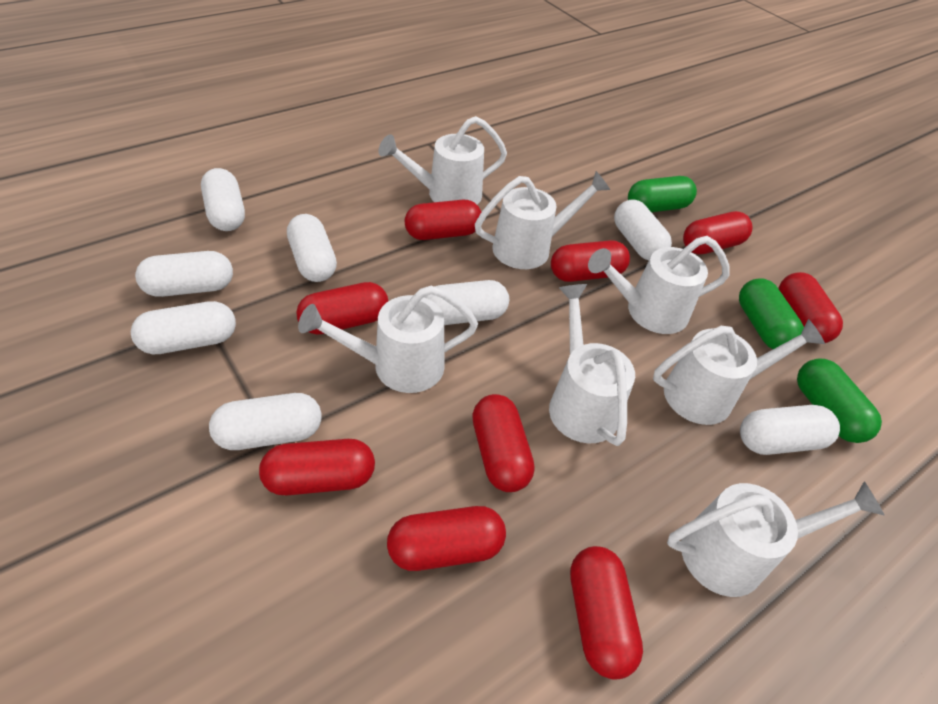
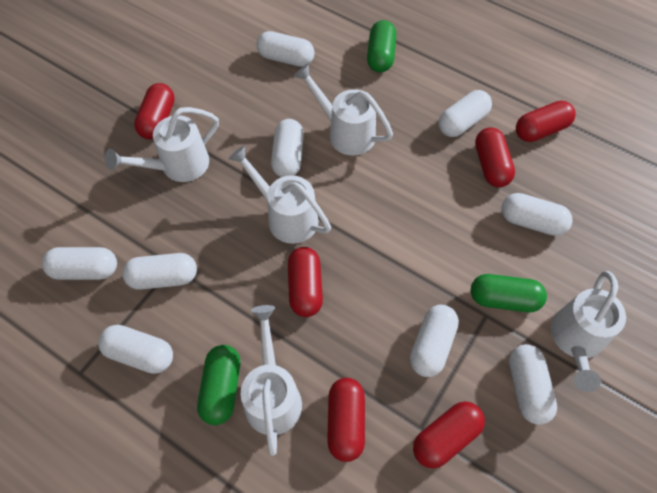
red capsule: 9 -> 6
white capsule: 8 -> 9
white watering can: 7 -> 5

